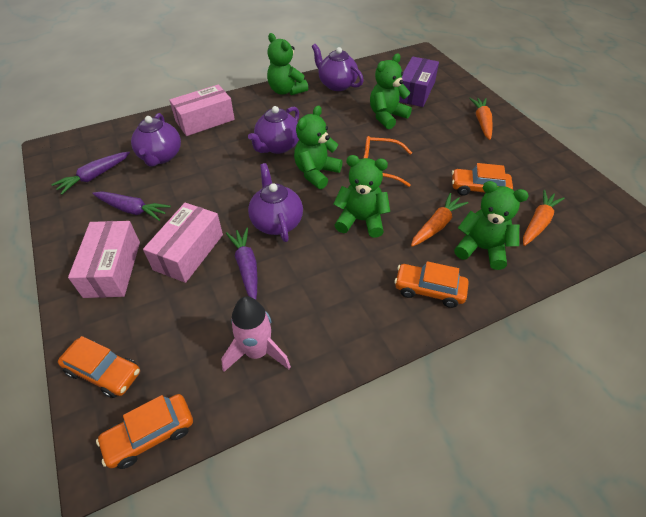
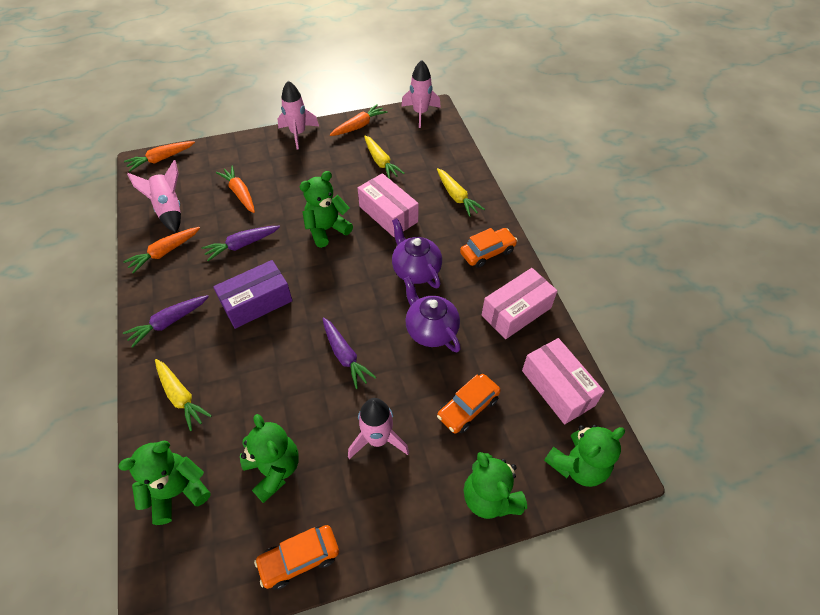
orange car: 4 -> 3
orange carrot: 3 -> 4
orange glasses: 1 -> 0
pink rocket: 1 -> 4
purple teapot: 4 -> 2
yellow carrot: 0 -> 3

